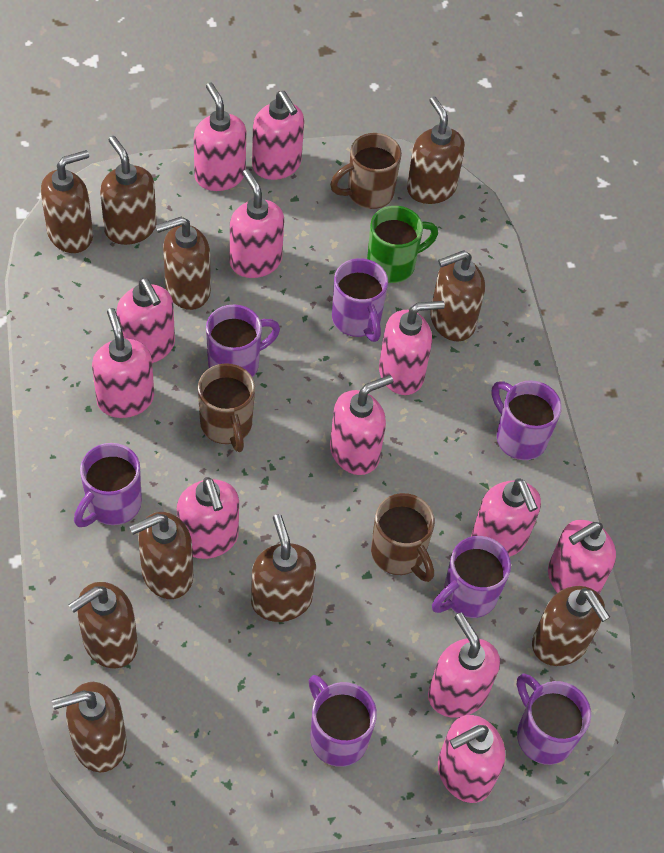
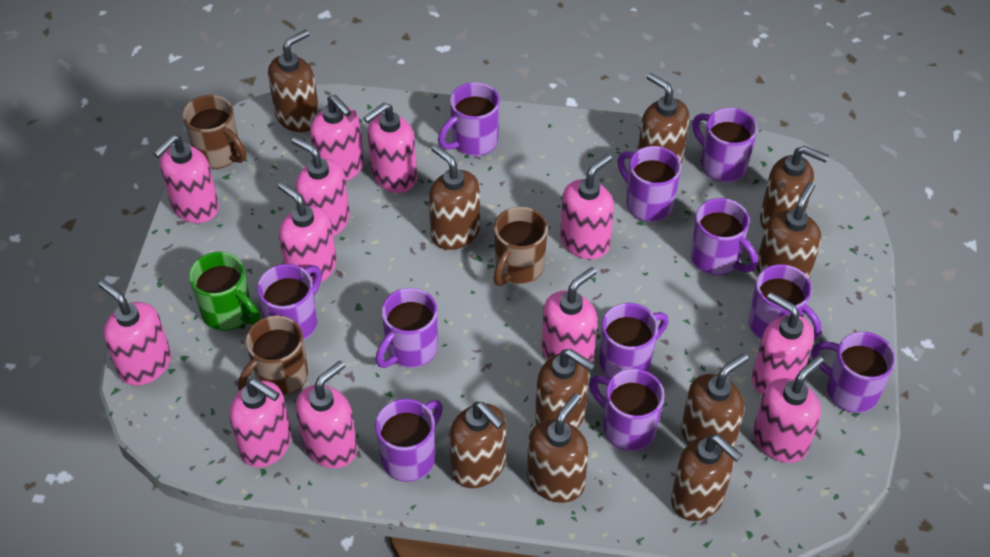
purple mug: 7 -> 11

